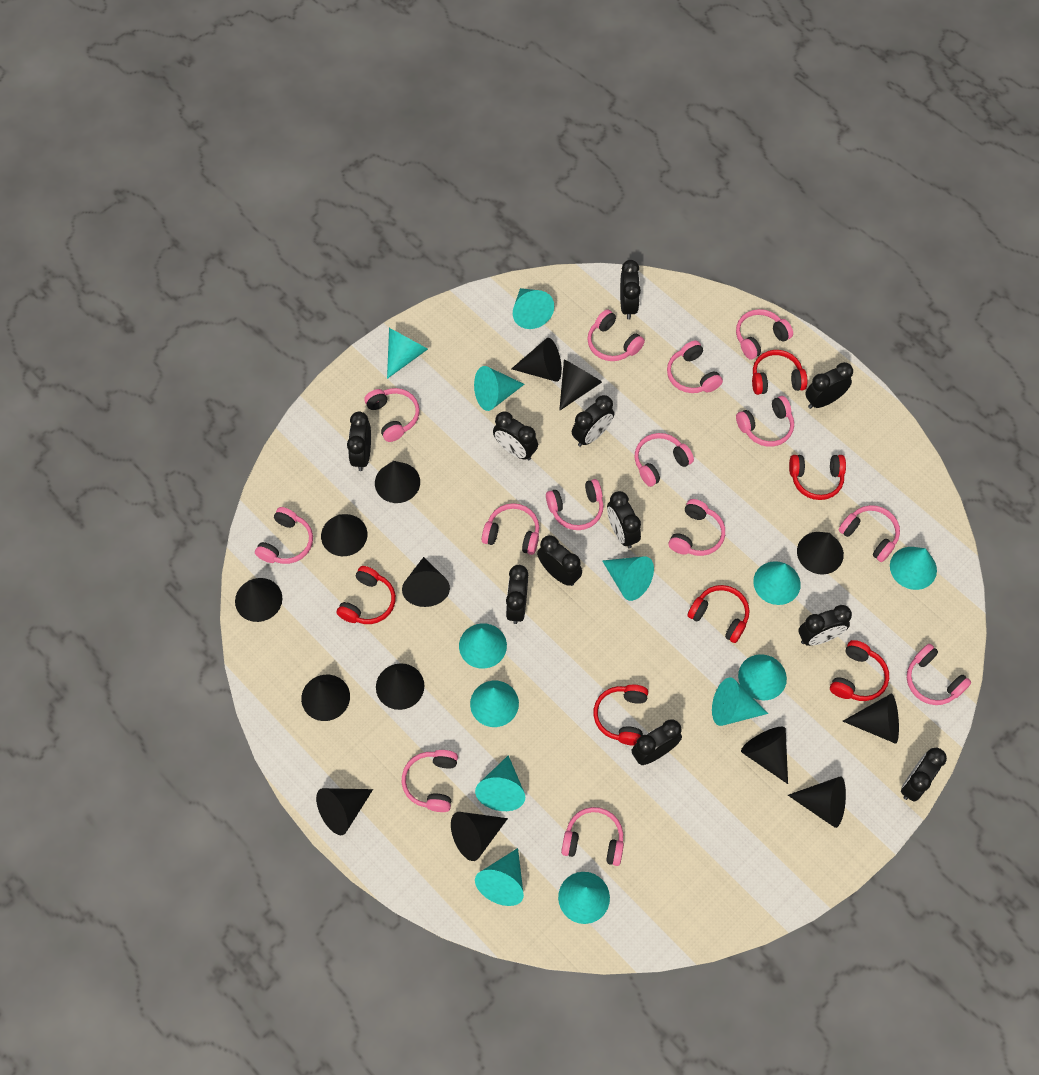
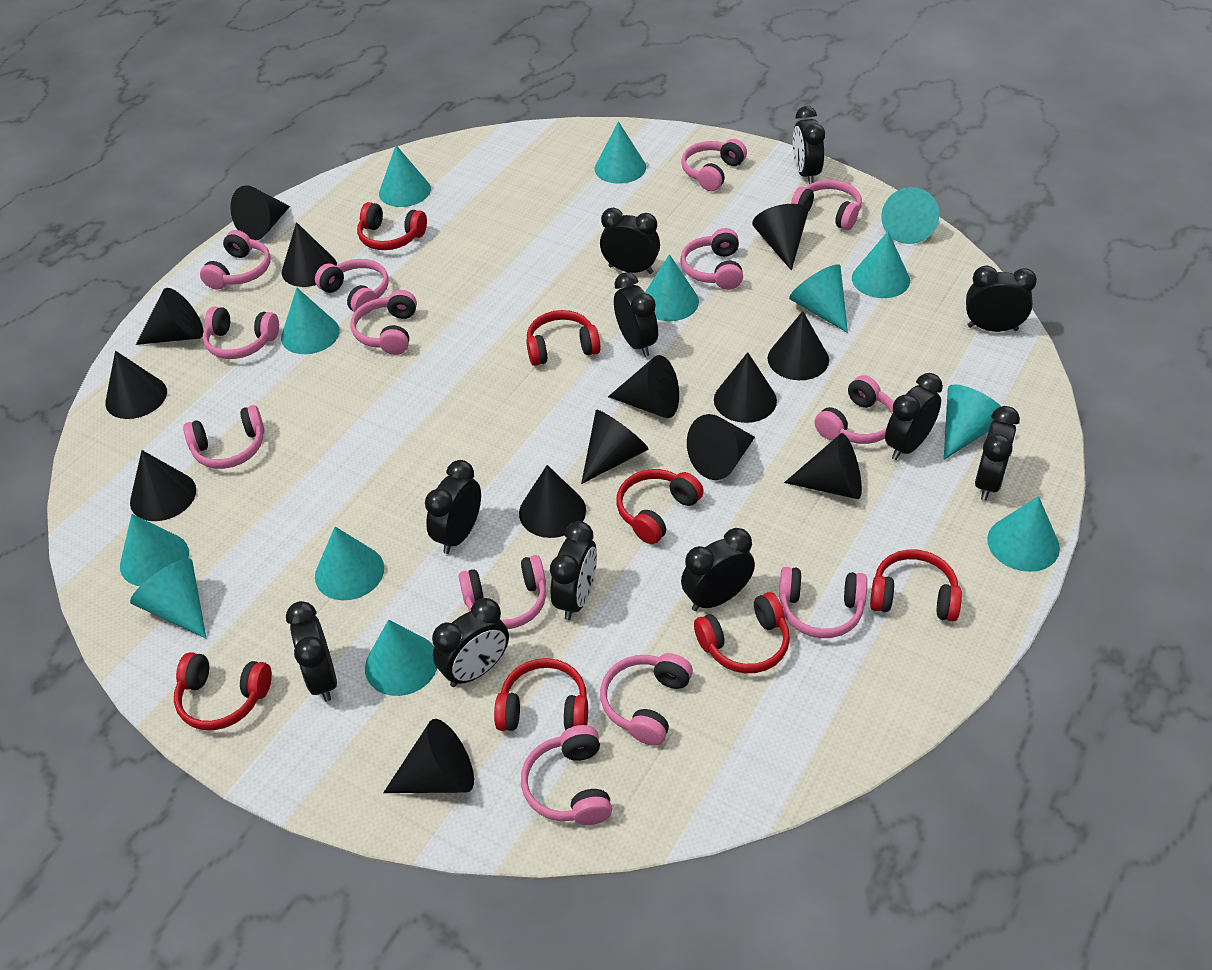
pink headphones: 14 -> 13
red headphones: 6 -> 7

